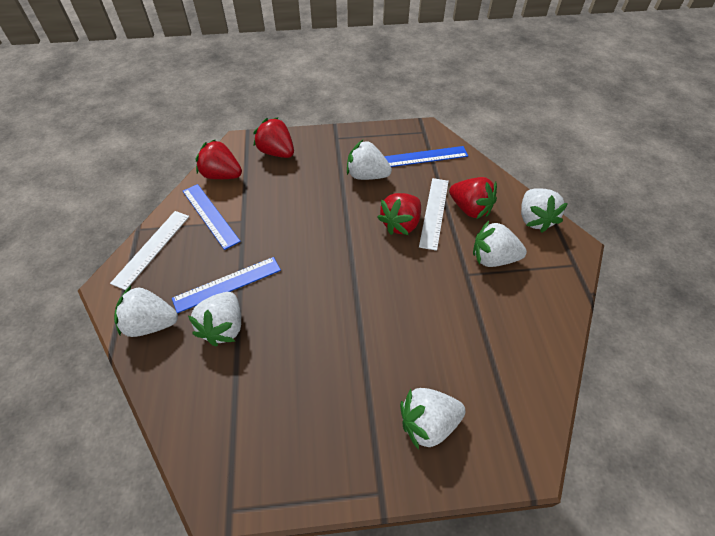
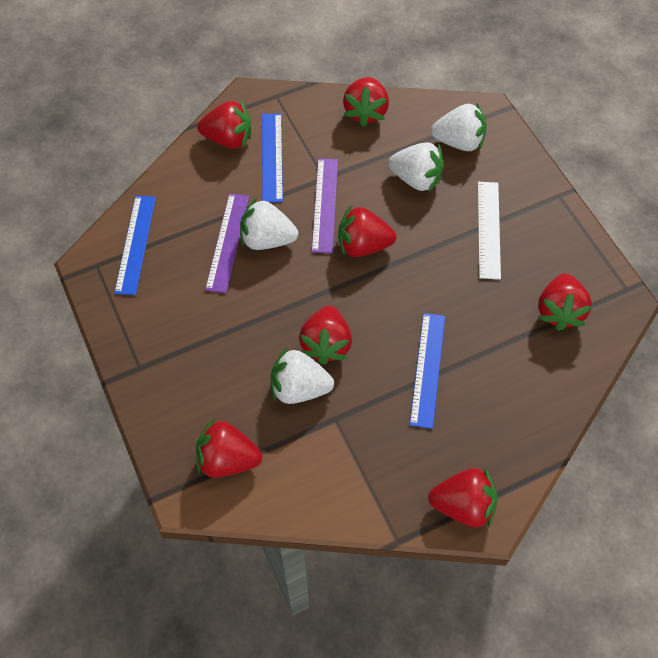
purple ruler: 0 -> 2
red strawberry: 4 -> 7
white ruler: 2 -> 1
white strawberry: 6 -> 4

